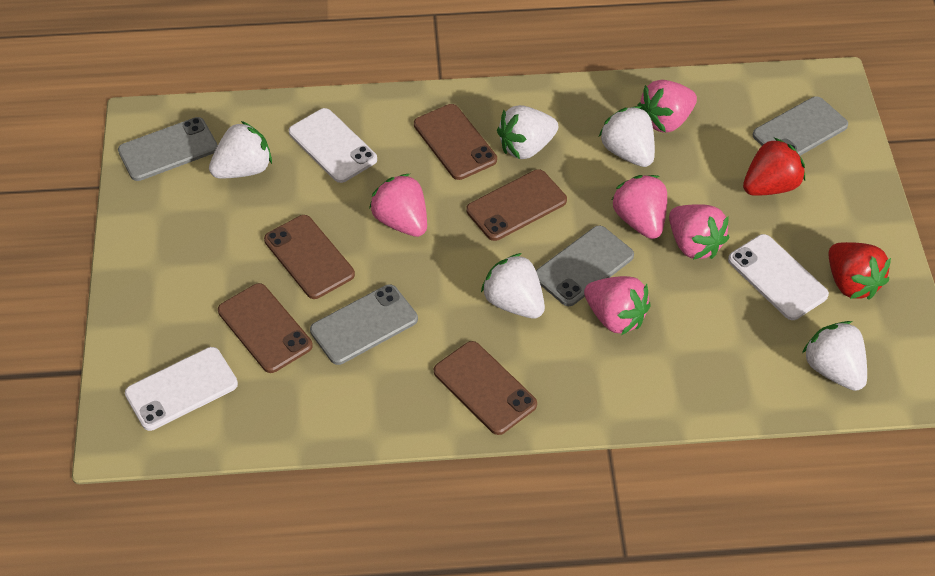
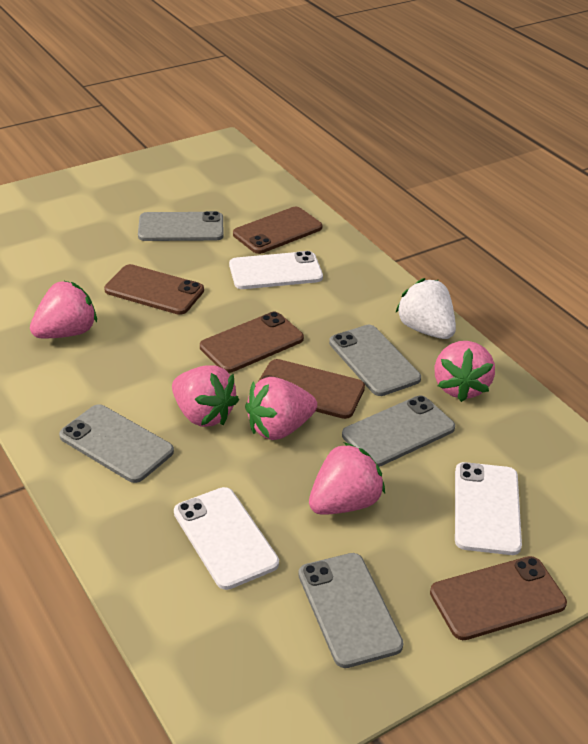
grey phone: 4 -> 5
red strawberry: 2 -> 0
white strawberry: 5 -> 1

